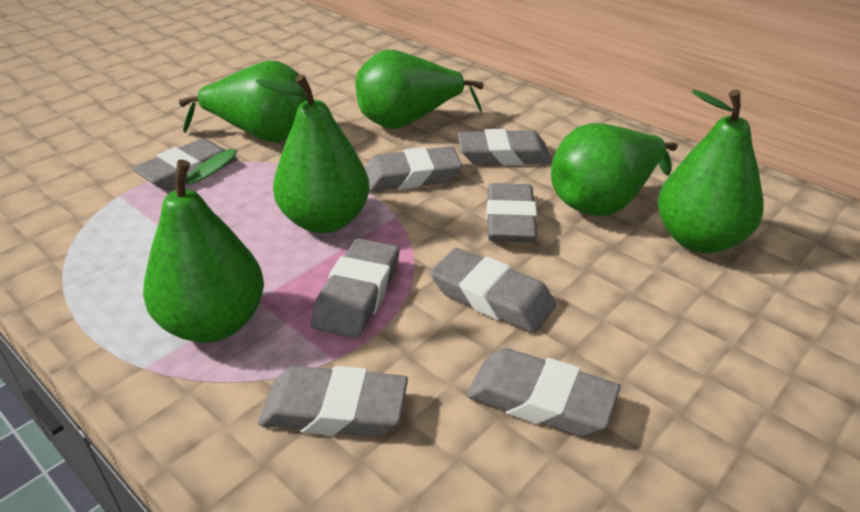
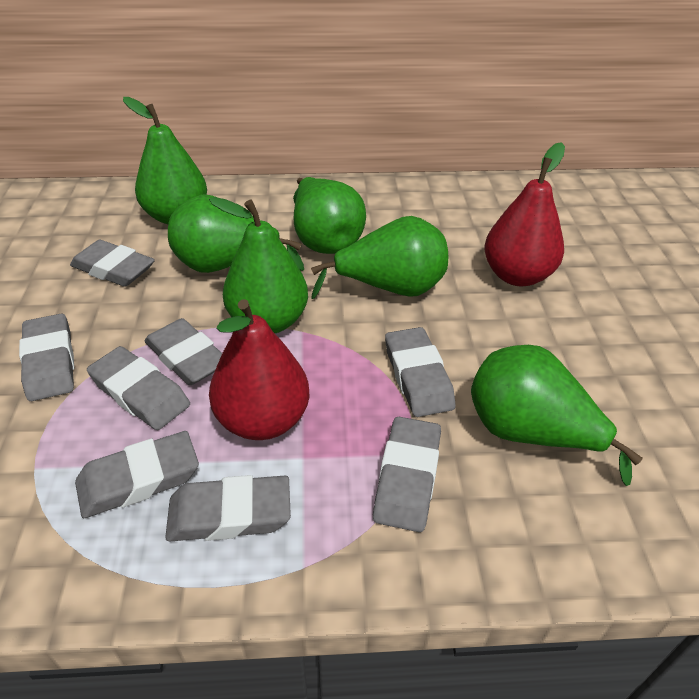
red pear: 0 -> 2

